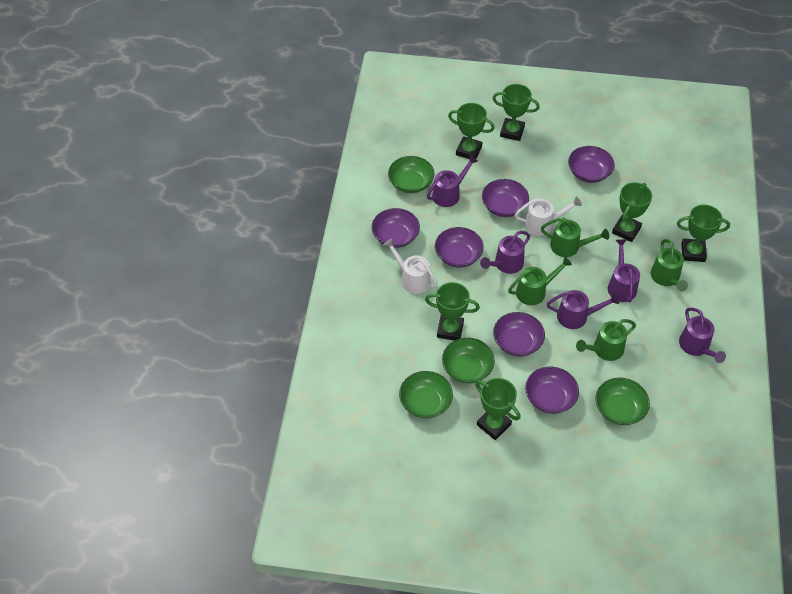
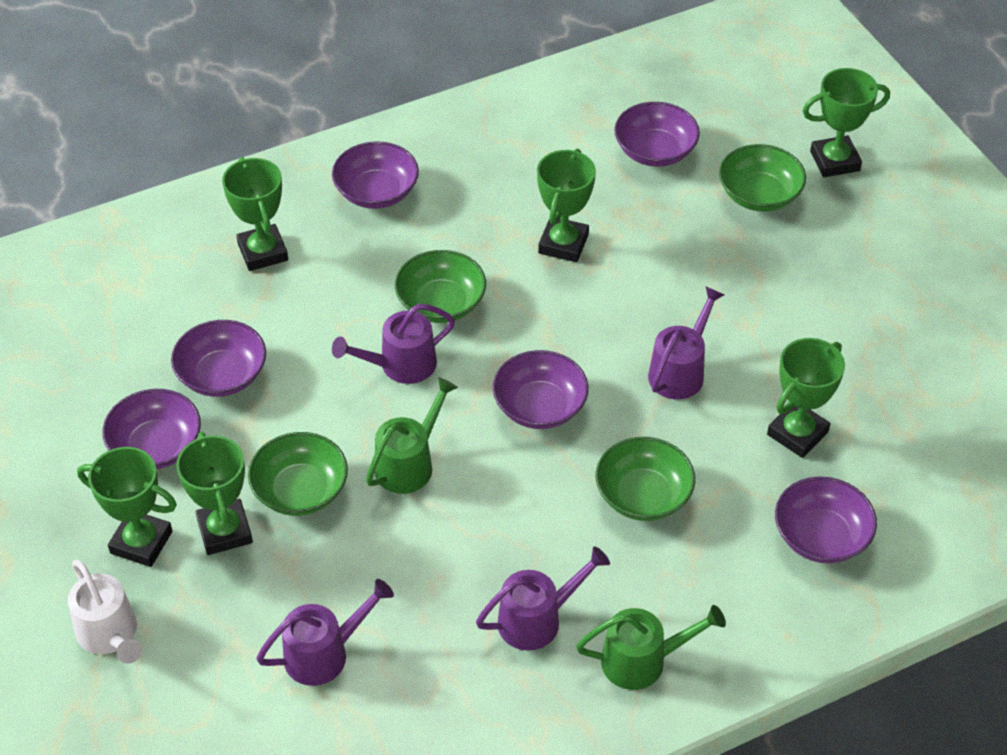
green watering can: 4 -> 2
purple watering can: 5 -> 4
white watering can: 2 -> 1

